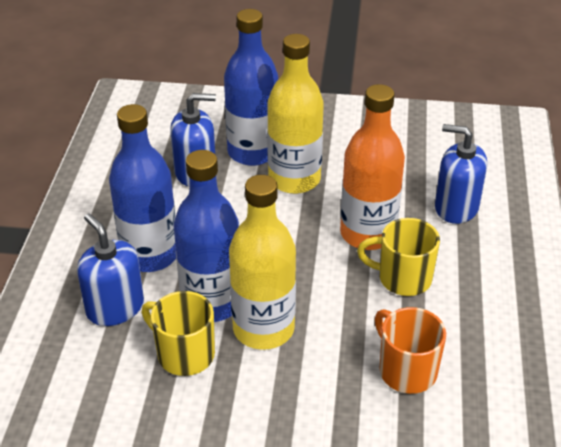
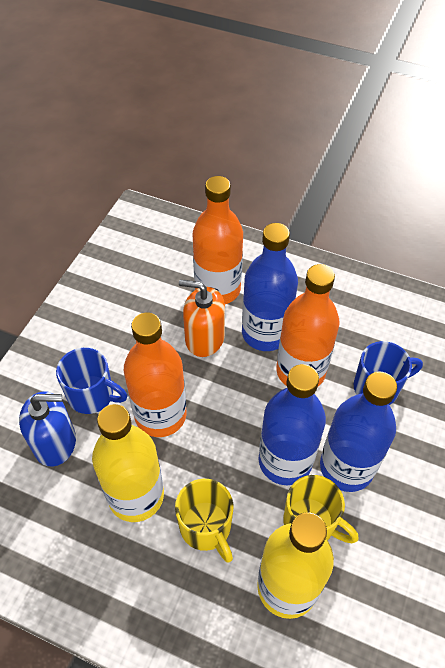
blue mug: 0 -> 2
blue soap dispenser: 3 -> 1
orange bottle: 1 -> 3
orange mug: 1 -> 0
orange soap dispenser: 0 -> 1

